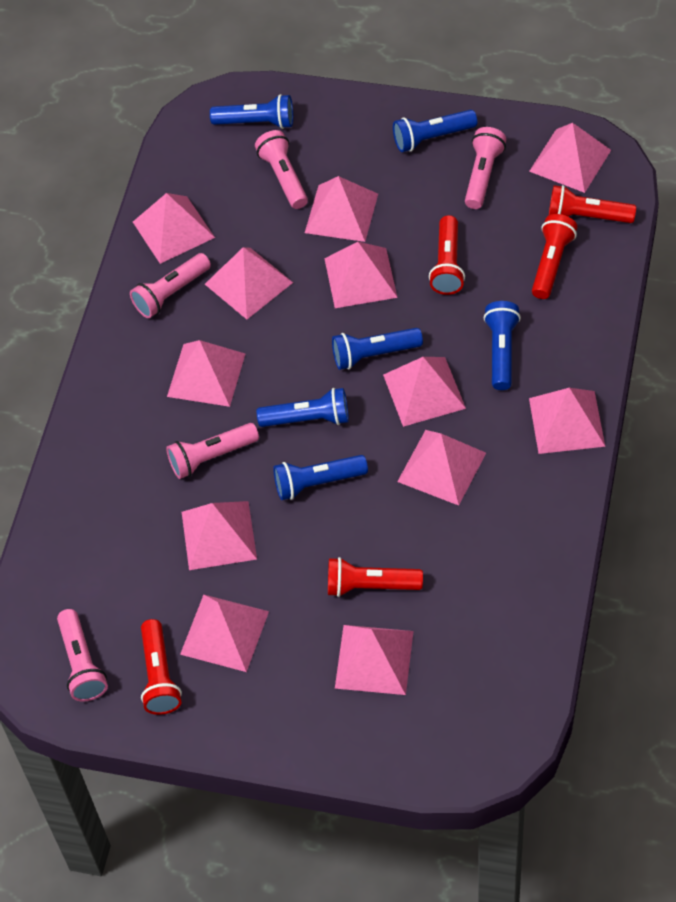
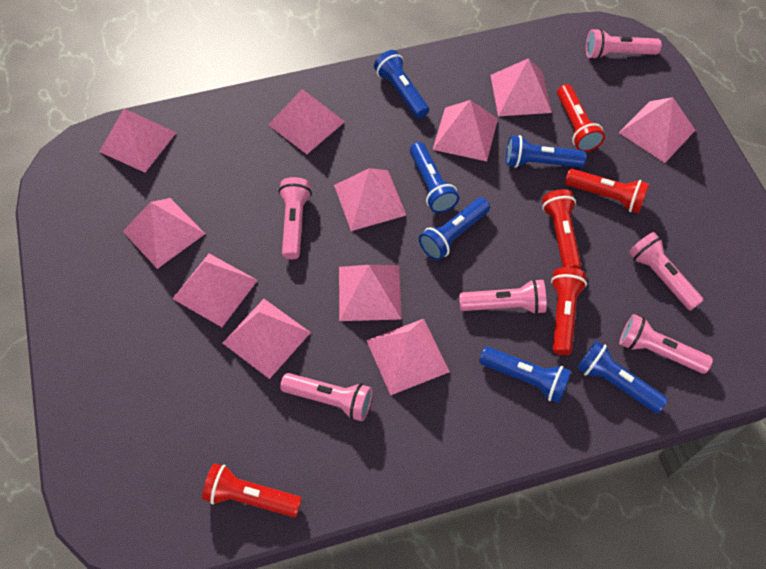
pink flashlight: 5 -> 6
pink pyramid: 12 -> 11

